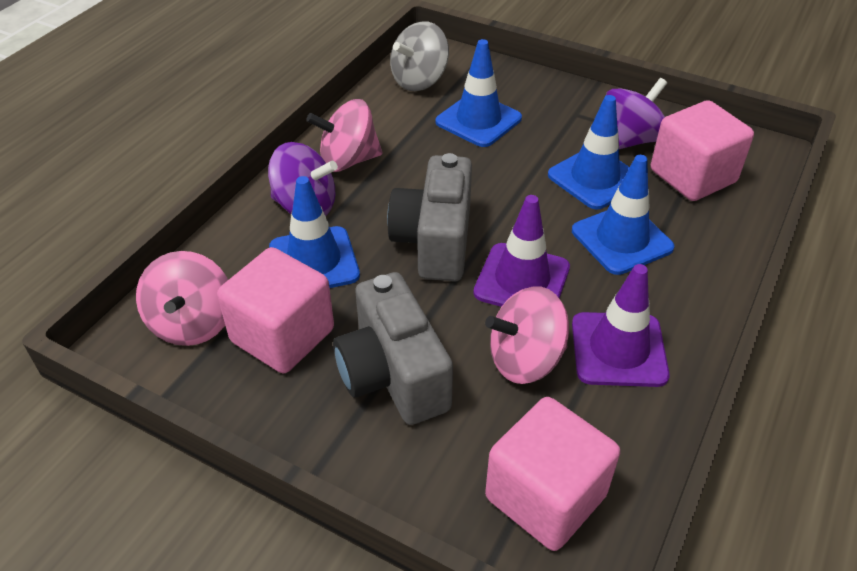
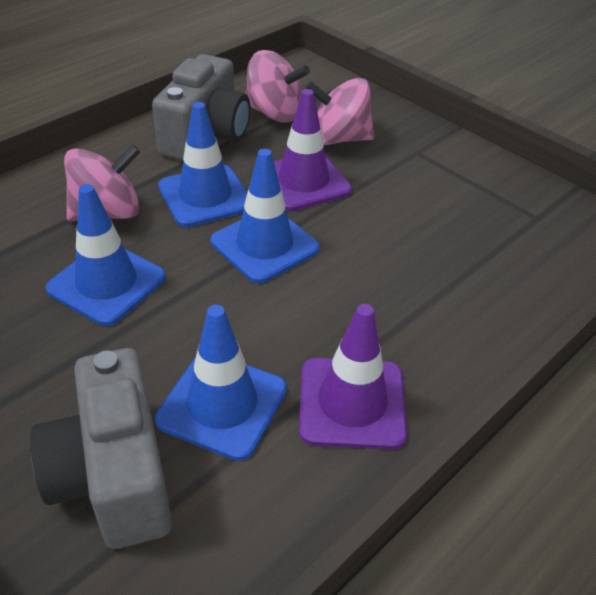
grey spinning top: 1 -> 0
pink cube: 3 -> 0
purple spinning top: 2 -> 0

